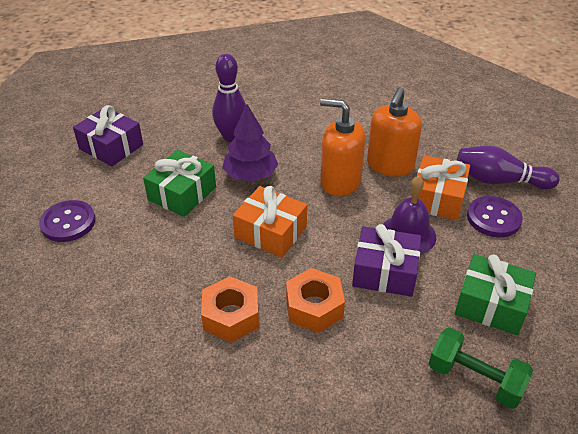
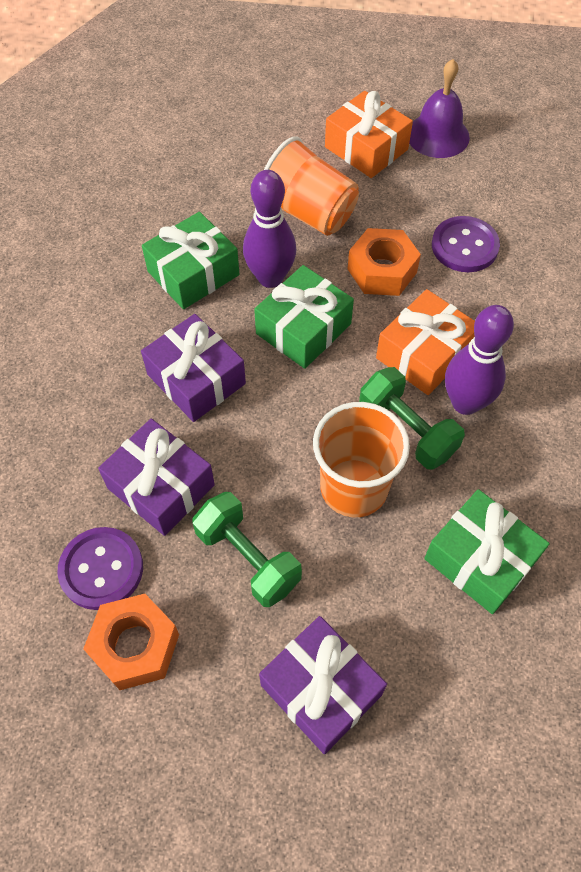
green dumbbell: 1 -> 2
green gift: 2 -> 3
orange cup: 0 -> 2
orange soap dispenser: 2 -> 0
purple gift: 2 -> 3
purple tree: 1 -> 0

